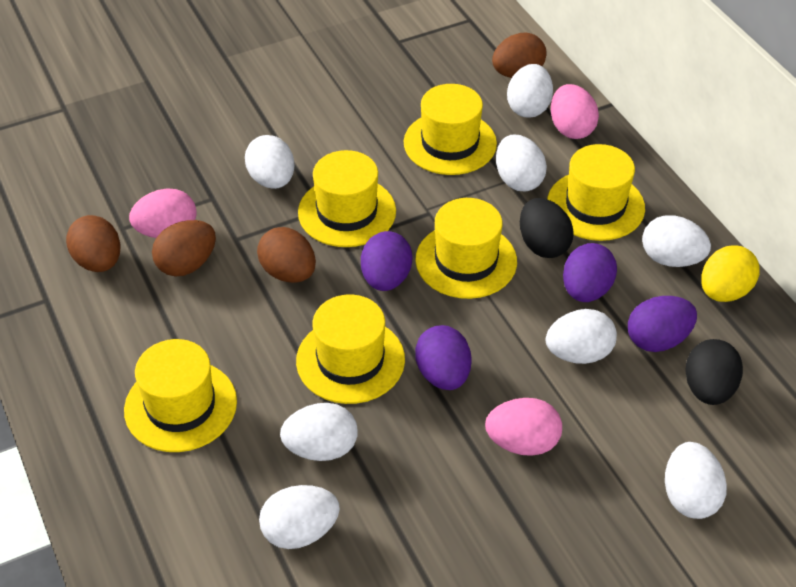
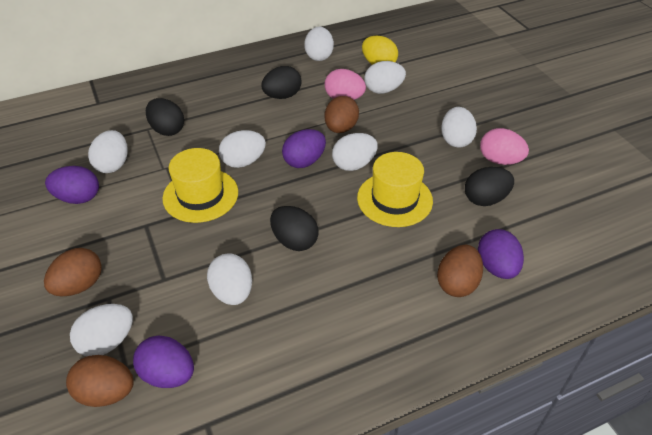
black egg: 2 -> 4
pink egg: 3 -> 2
yellow hat: 6 -> 2

